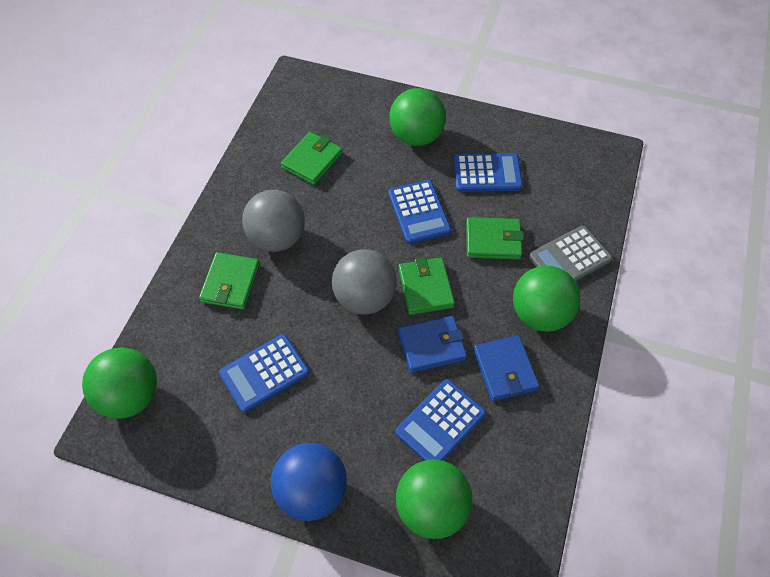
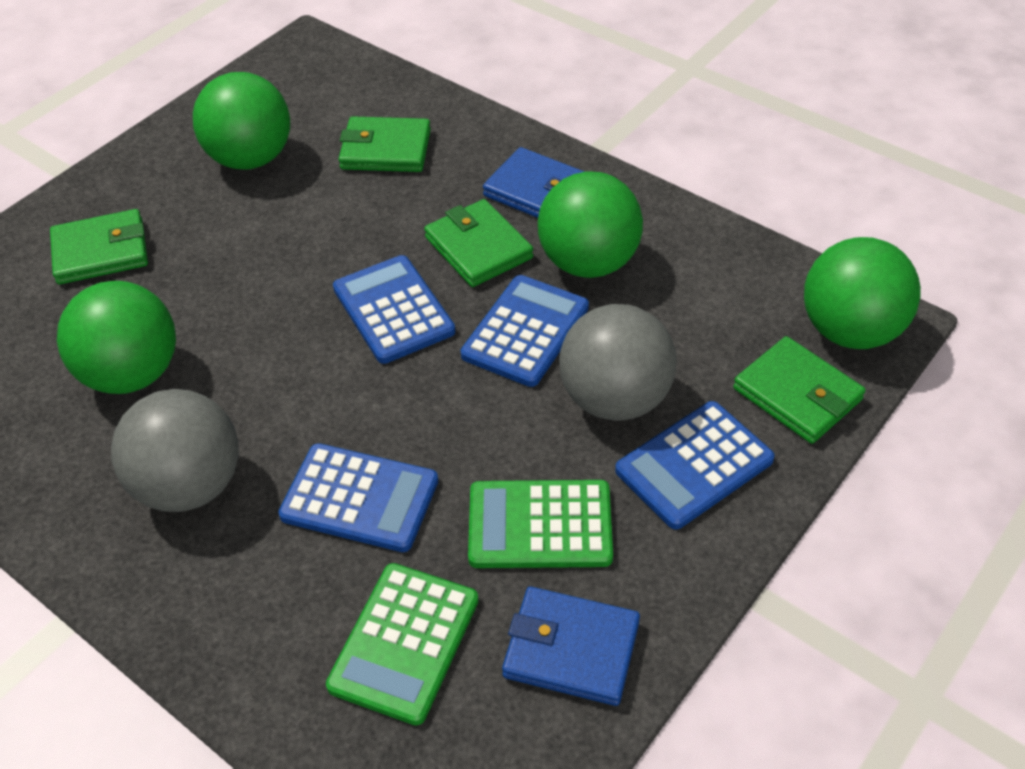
blue ball: 1 -> 0
green calculator: 0 -> 2
grey calculator: 1 -> 0

